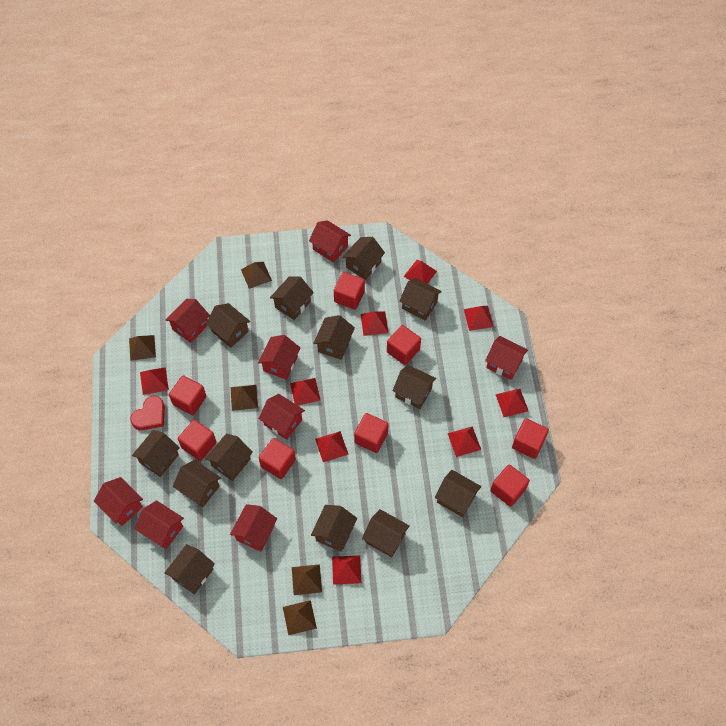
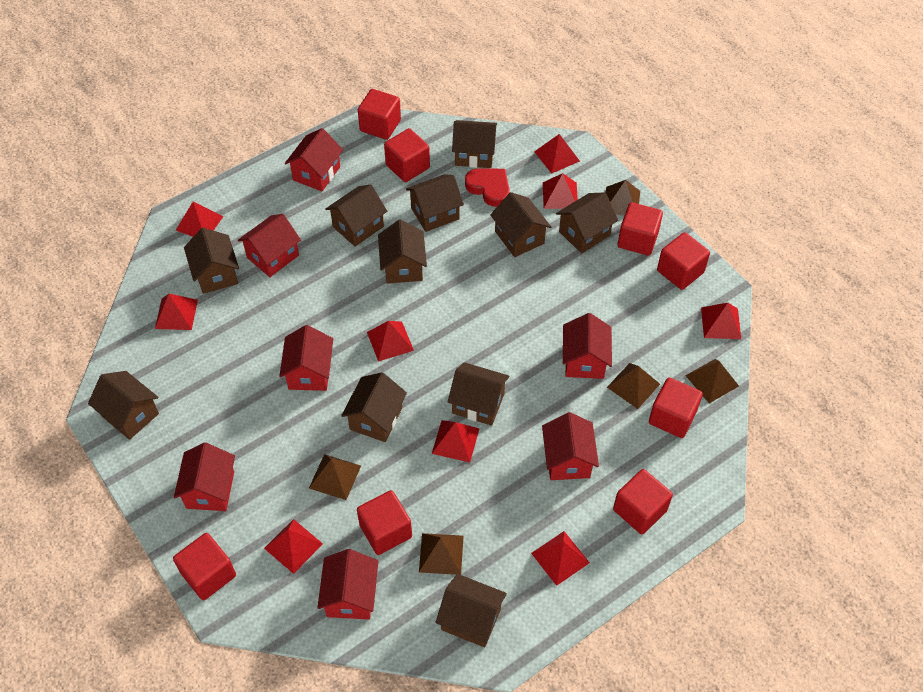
brown house: 13 -> 11
red house: 8 -> 7

